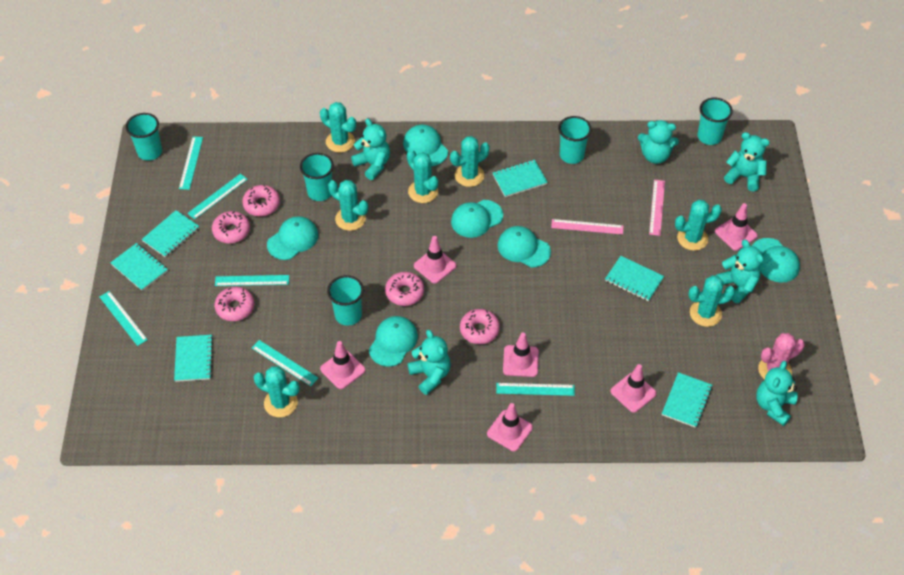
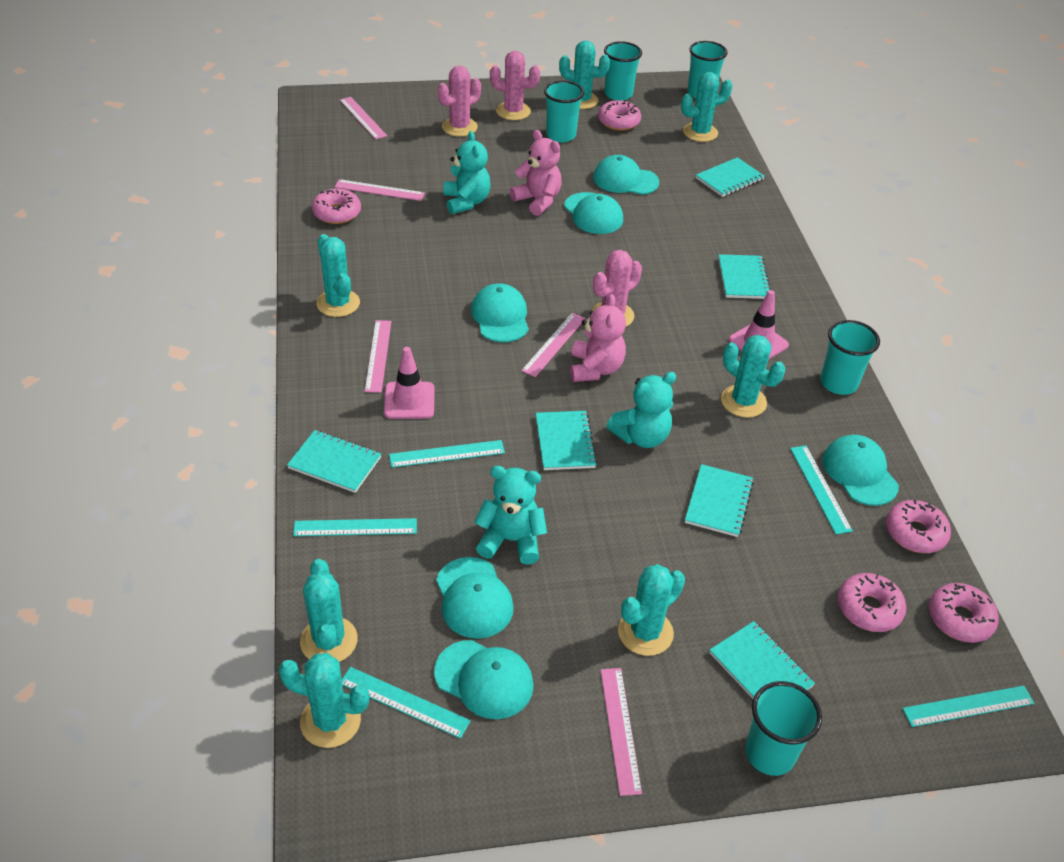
pink cactus: 1 -> 3
pink ruler: 2 -> 5
pink teddy bear: 0 -> 2
pink traffic cone: 6 -> 2
turquoise ruler: 6 -> 5
turquoise teddy bear: 6 -> 3

